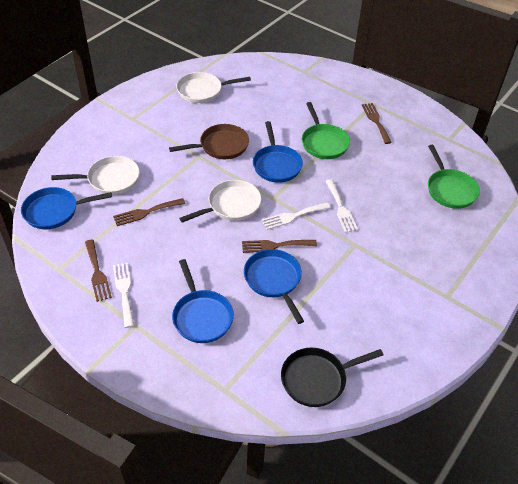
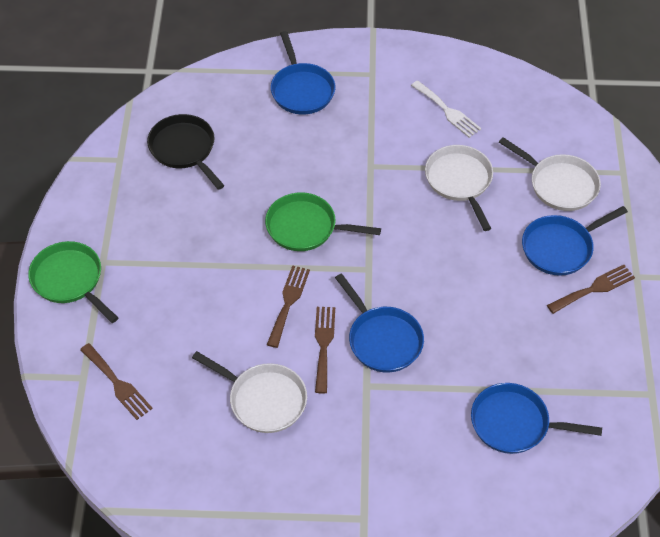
brown pan: 1 -> 0
white fork: 3 -> 1

